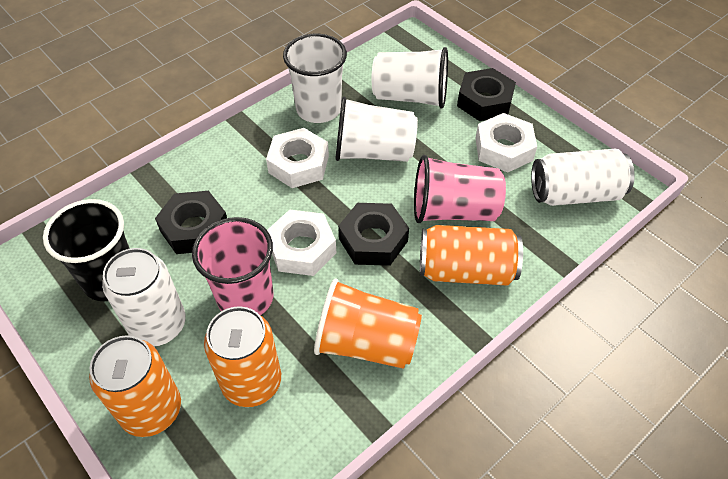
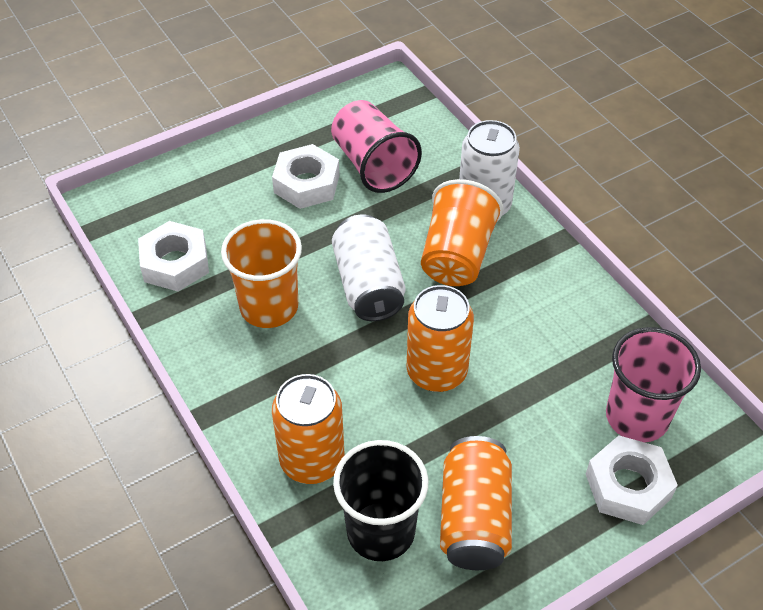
black nut: 3 -> 0
orange cup: 1 -> 2
white cup: 3 -> 0

